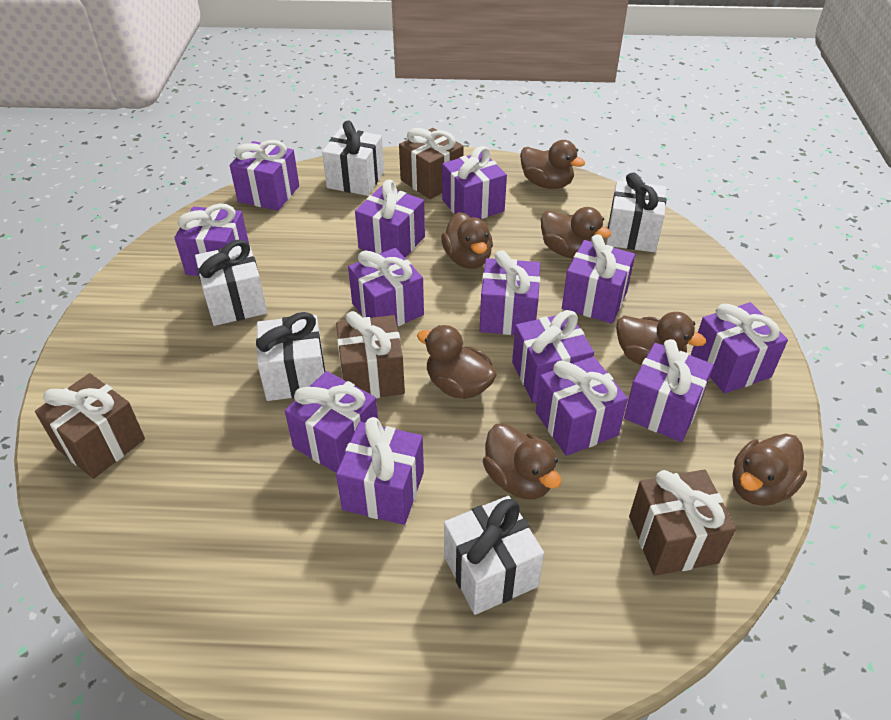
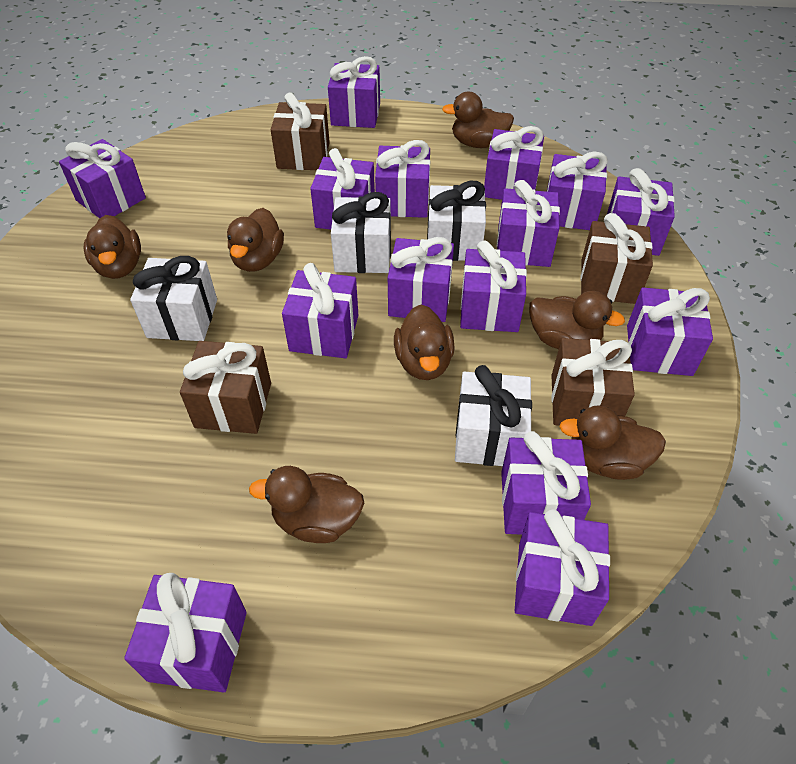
purple gift: 13 -> 15
white gift: 5 -> 4

